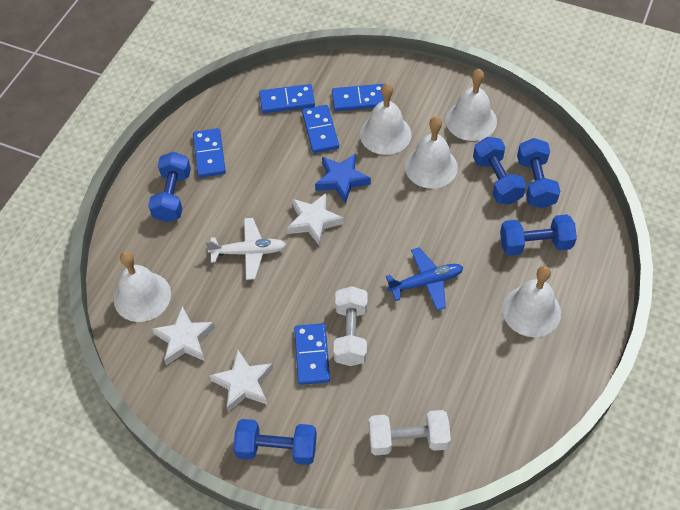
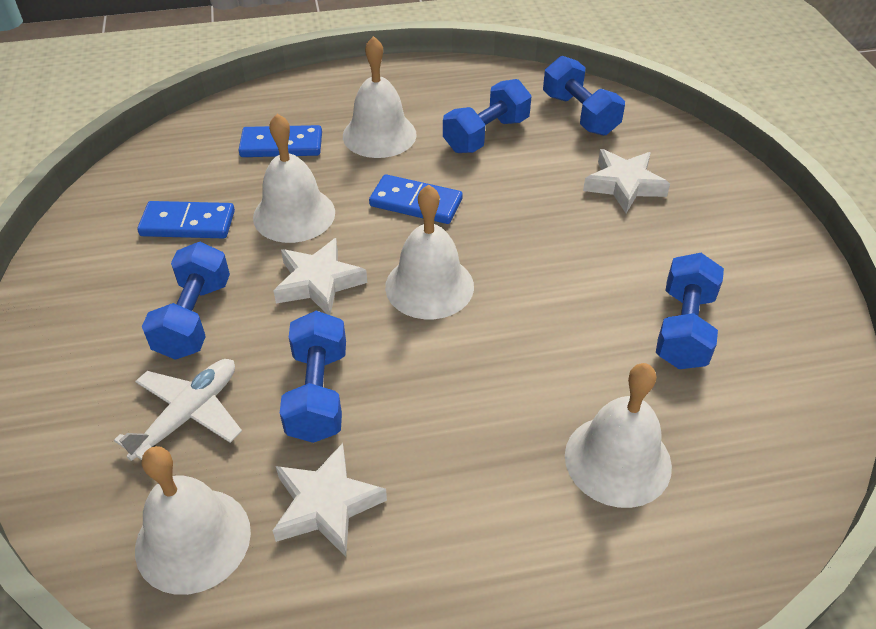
blue domino: 5 -> 3
blue plane: 1 -> 0
blue star: 1 -> 0
white dumbbell: 2 -> 0

